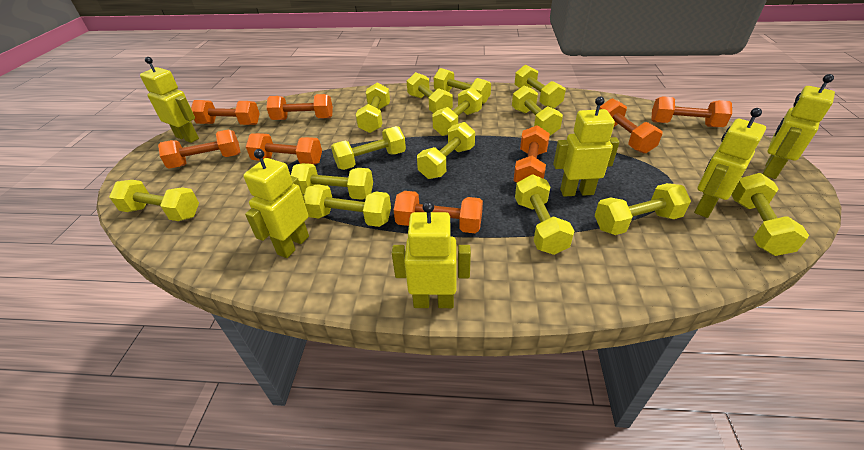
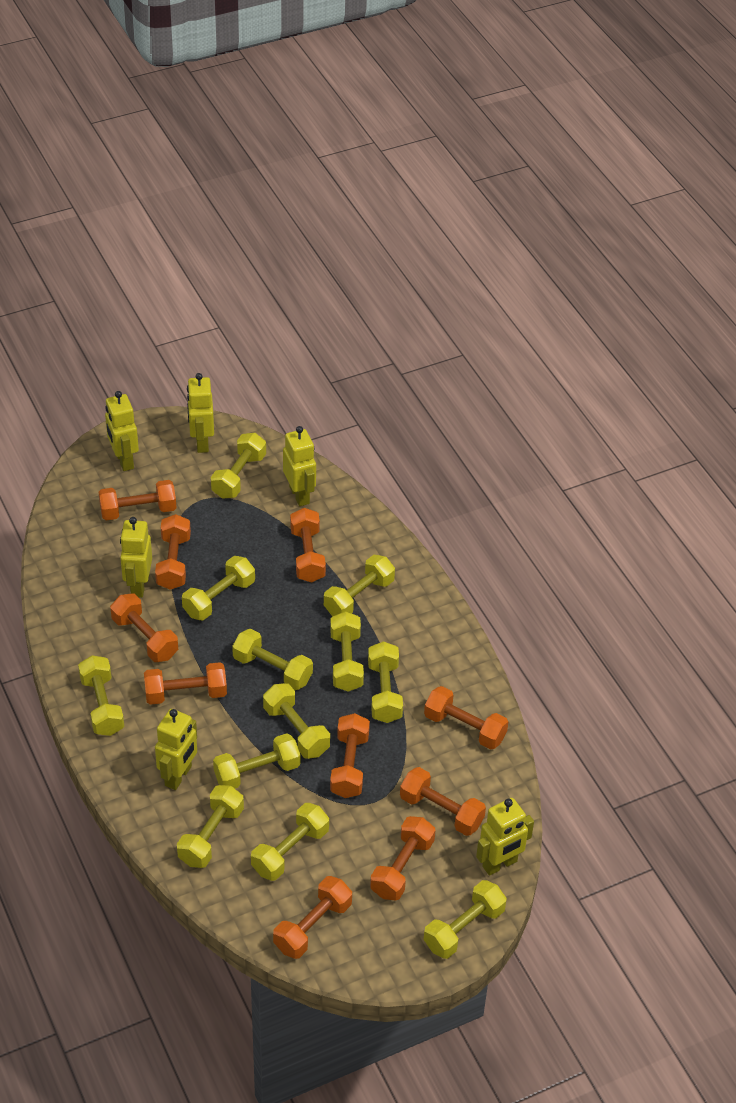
orange dumbbell: 8 -> 10
yellow dumbbell: 14 -> 12

